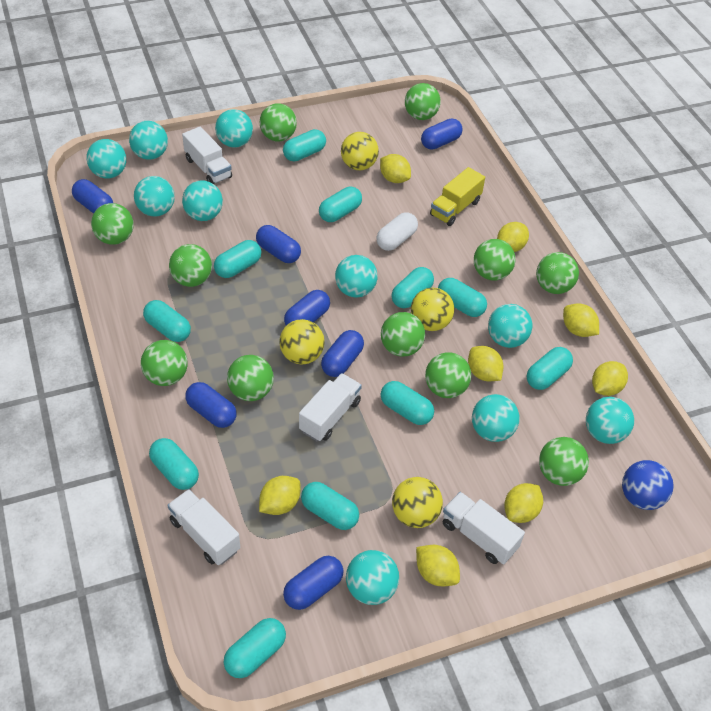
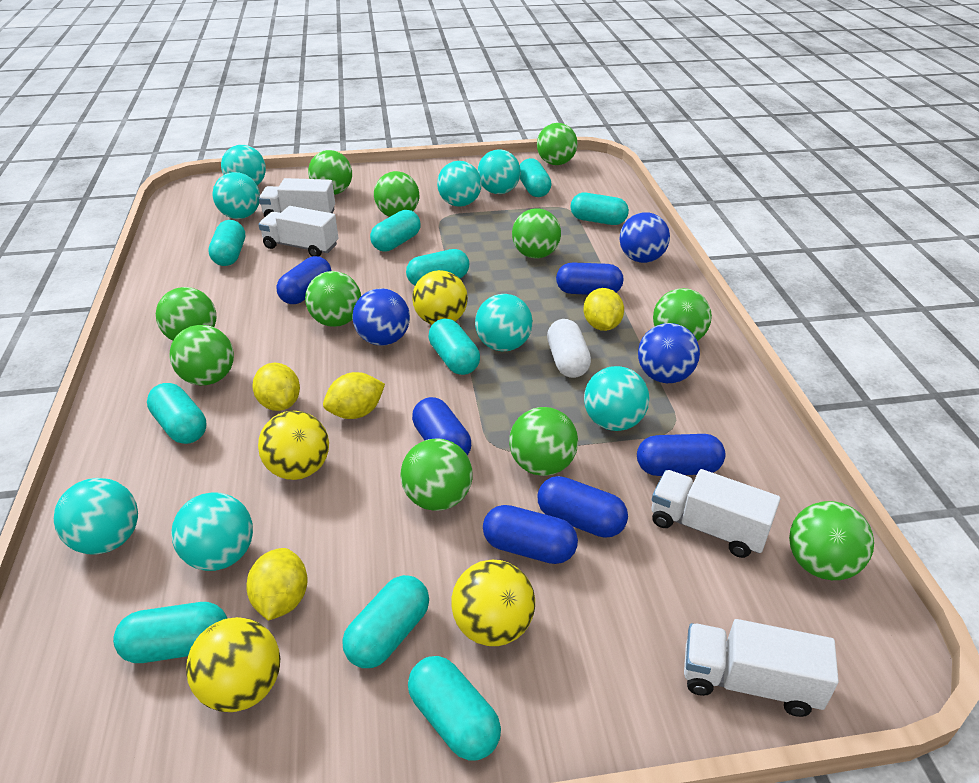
blue ball: 1 -> 3
blue capsule: 7 -> 6
turquoise ball: 10 -> 8
turquoise capsule: 11 -> 10
yellow lemon: 8 -> 4
yellow truck: 1 -> 0

